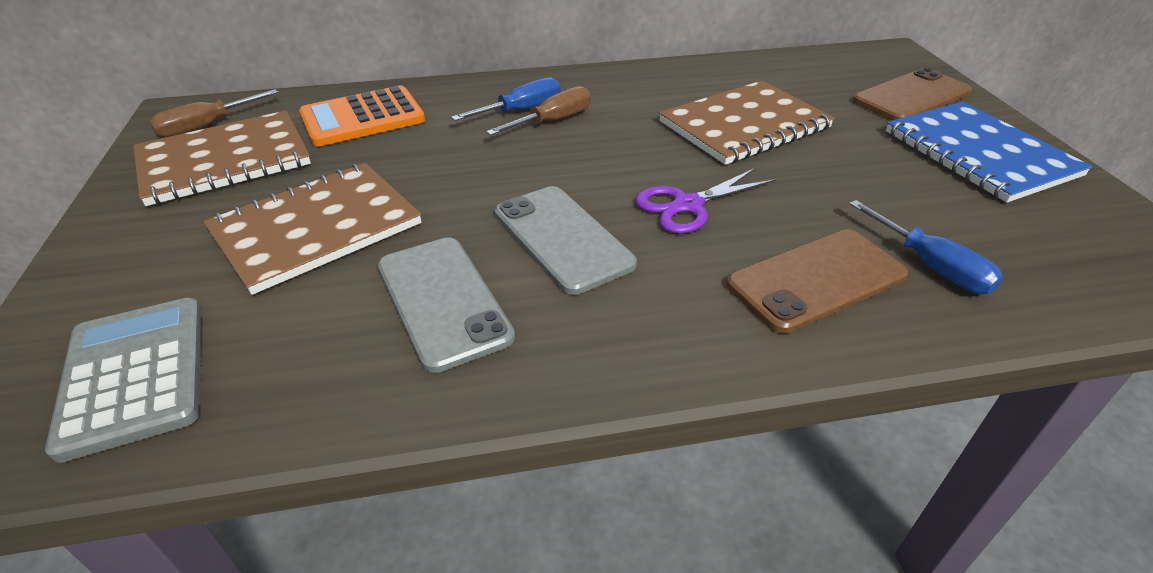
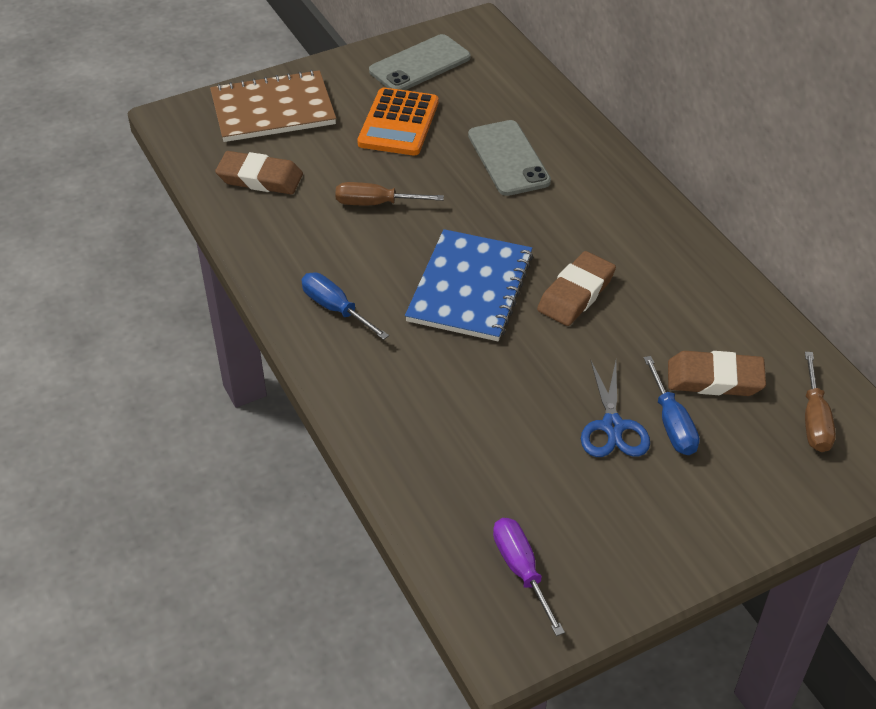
blue scissors: 0 -> 1
brown eraser: 0 -> 3
brown notebook: 3 -> 1
brown phone: 2 -> 0
grey calculator: 1 -> 0
purple scissors: 1 -> 0
purple screwdriver: 0 -> 1

